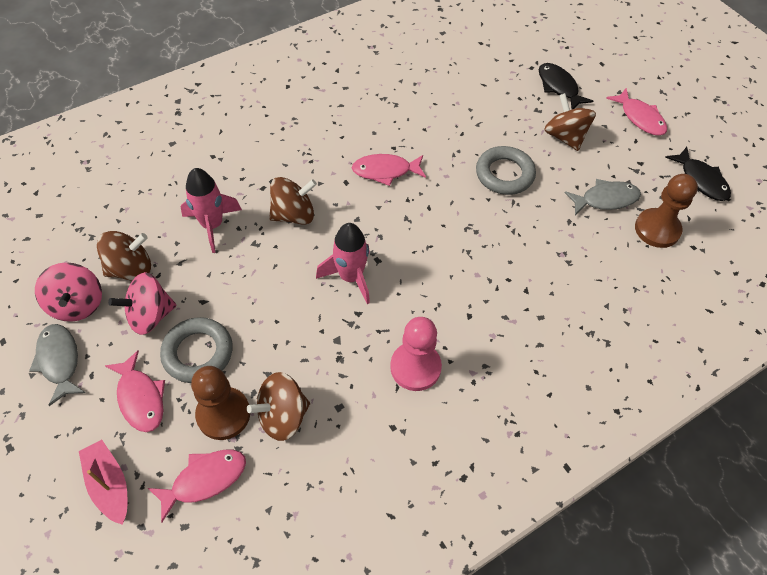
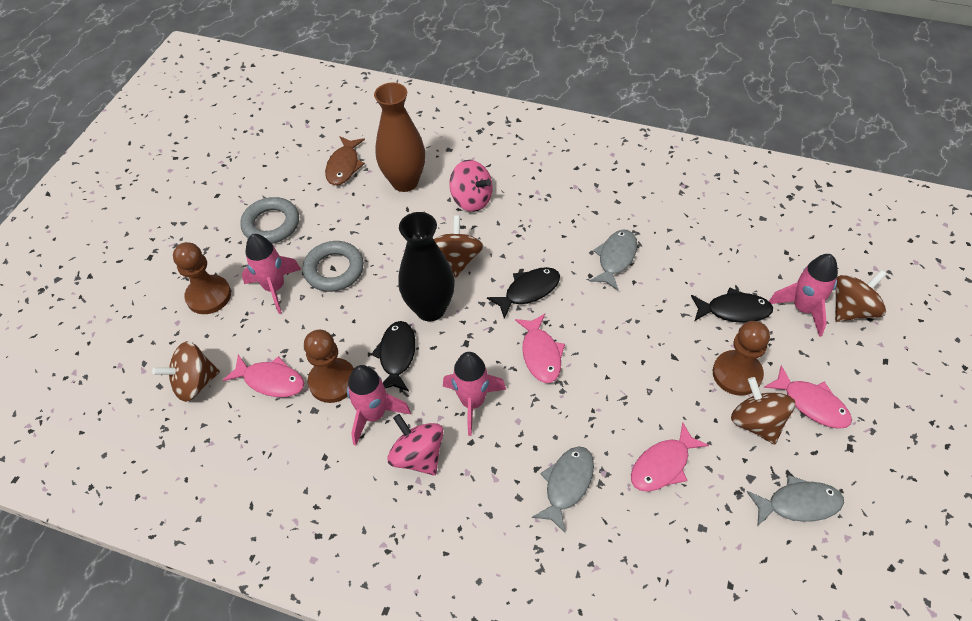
black fish: 2 -> 3
black vase: 0 -> 1
brown fish: 0 -> 1
brown pawn: 2 -> 3
brown vase: 0 -> 1
grey fish: 2 -> 3
pink boat: 1 -> 0
pink pawn: 1 -> 0
pink rocket: 2 -> 4

